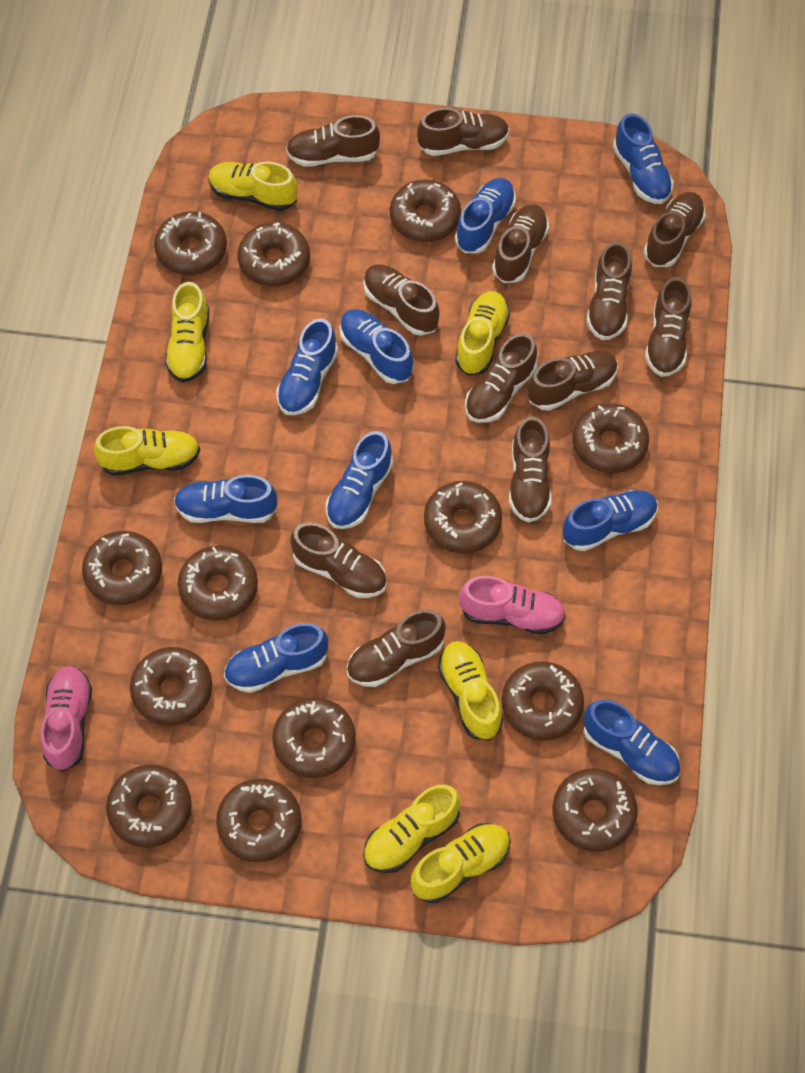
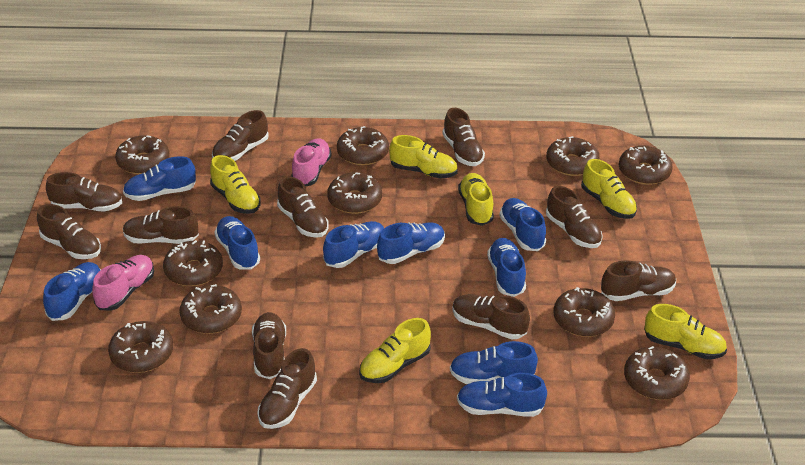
brown donut: 13 -> 10
brown shoe: 12 -> 11
yellow shoe: 7 -> 6

